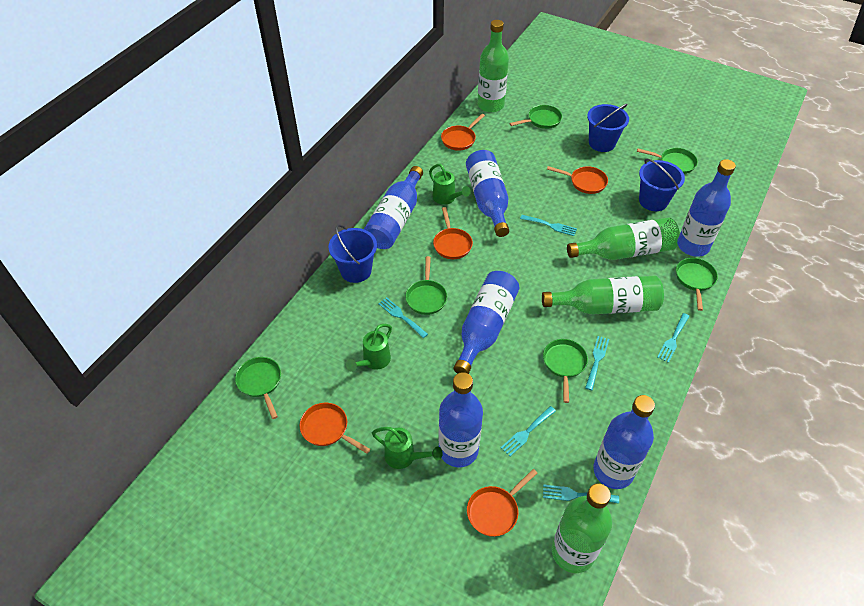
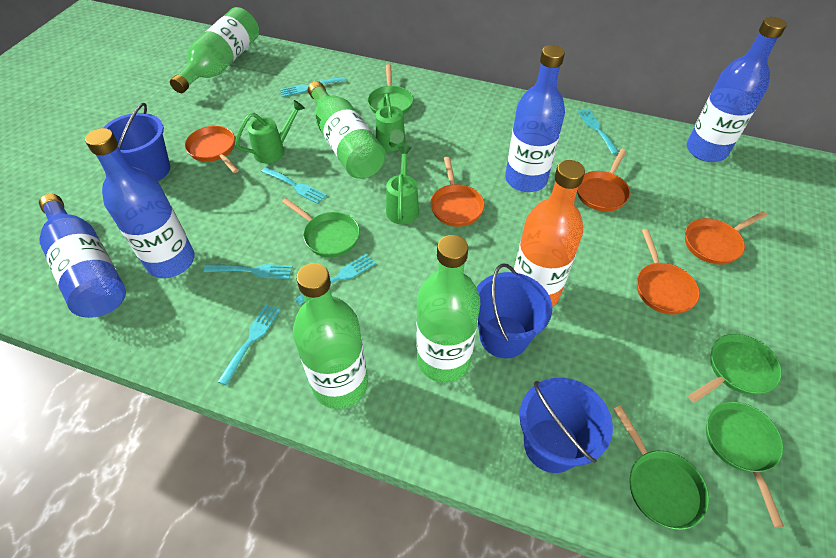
blue bottle: 6 -> 4
green pan: 6 -> 5
orange bottle: 0 -> 1

